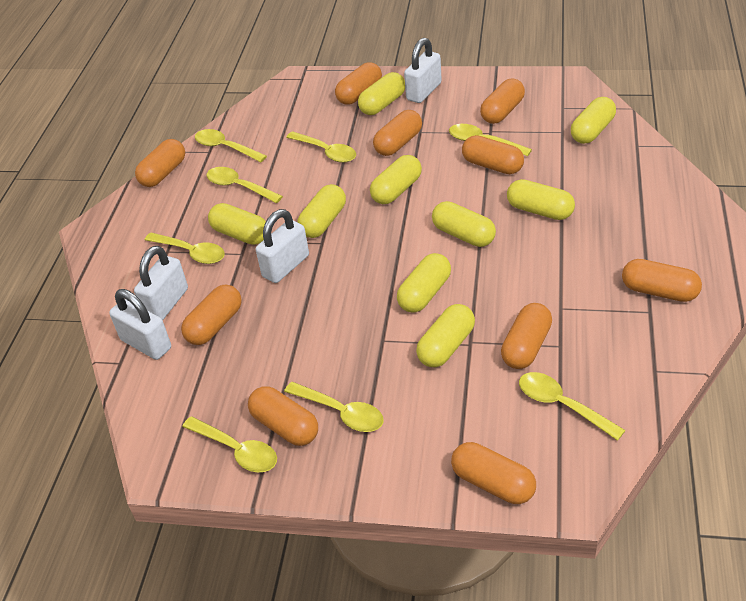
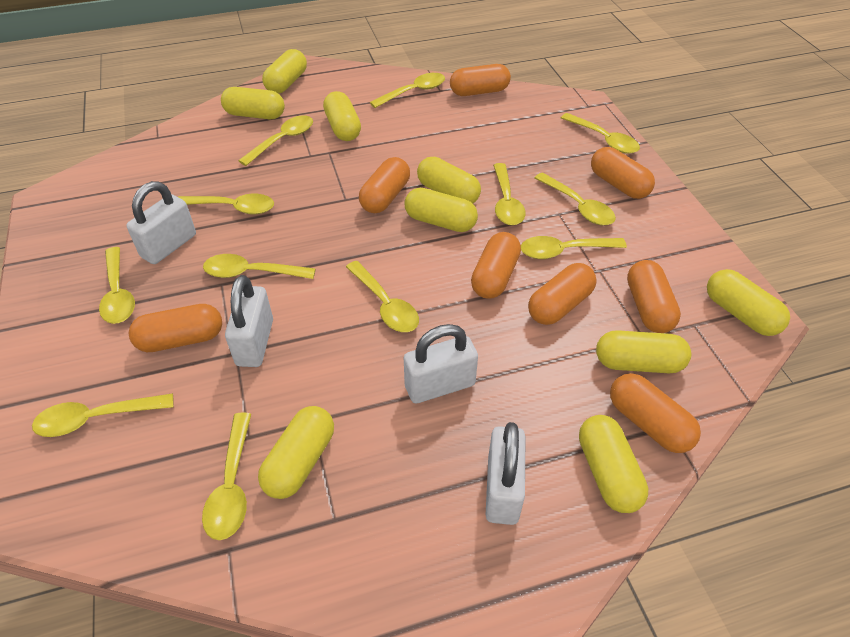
orange capsule: 10 -> 8
yellow spoon: 8 -> 12

